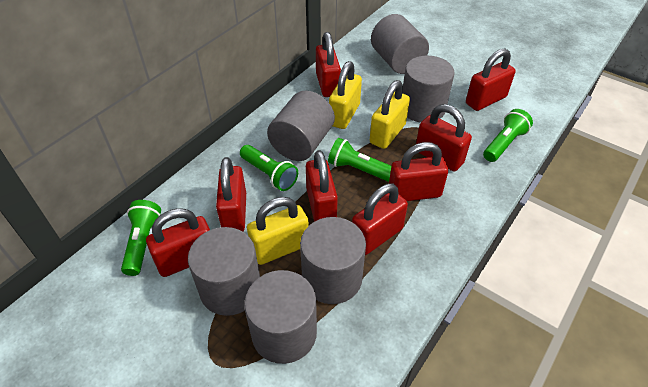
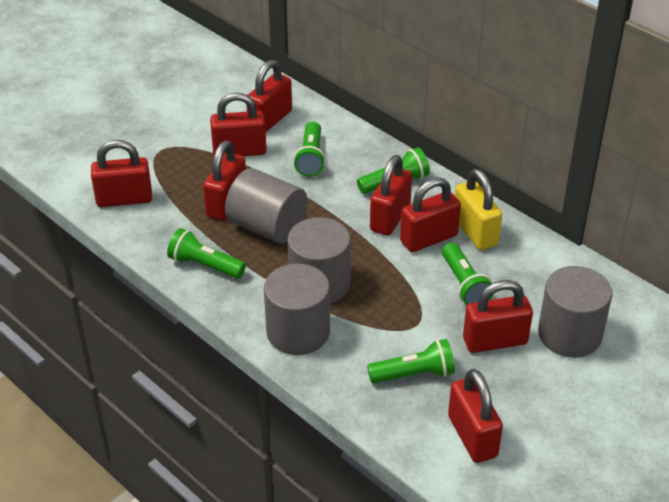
green flashlight: 4 -> 5
grey cylinder: 6 -> 4
yellow padlock: 3 -> 1

